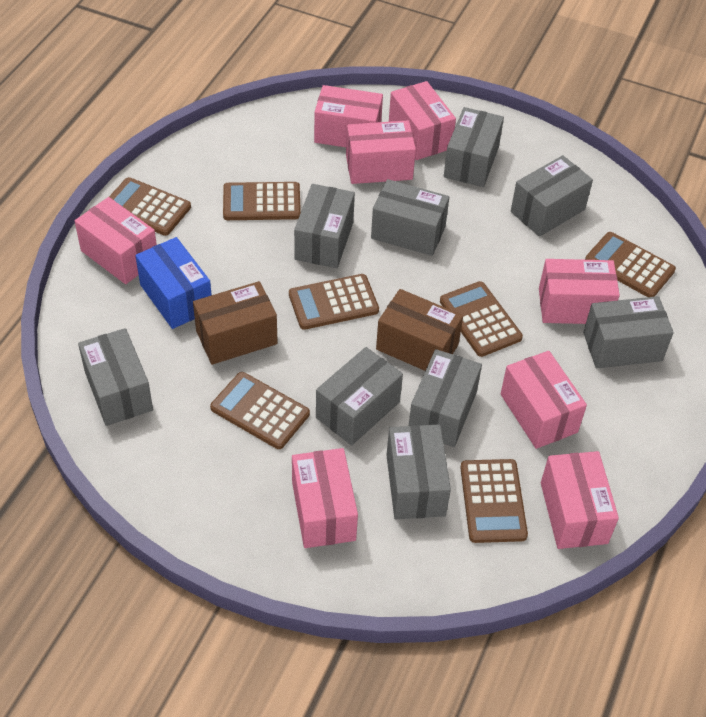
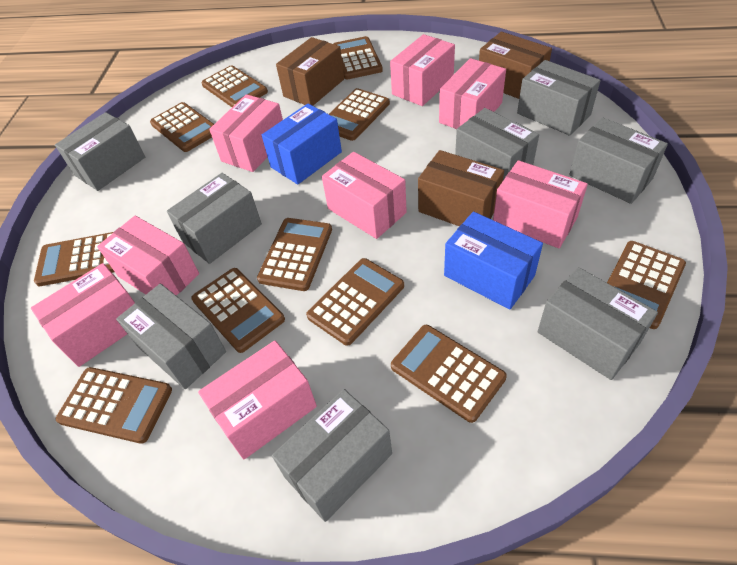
blue box: 1 -> 2
brown box: 2 -> 3
brown calculator: 7 -> 11
grey box: 9 -> 8

